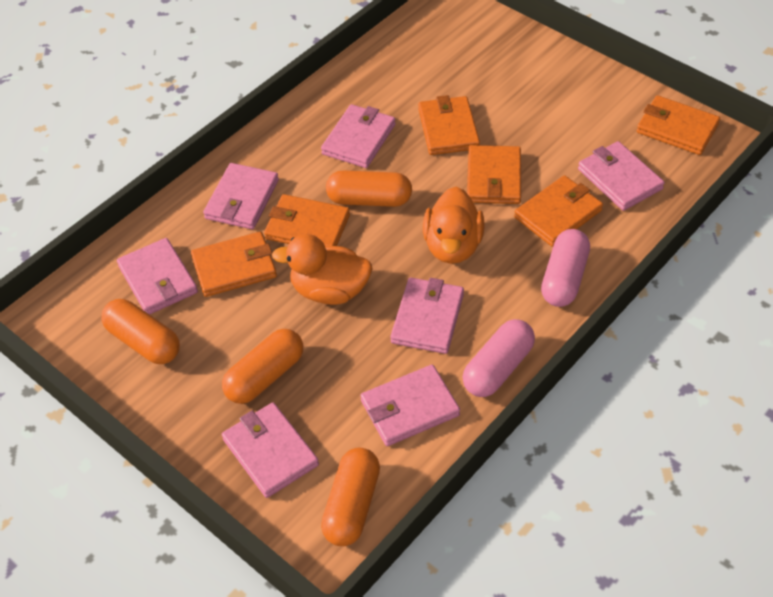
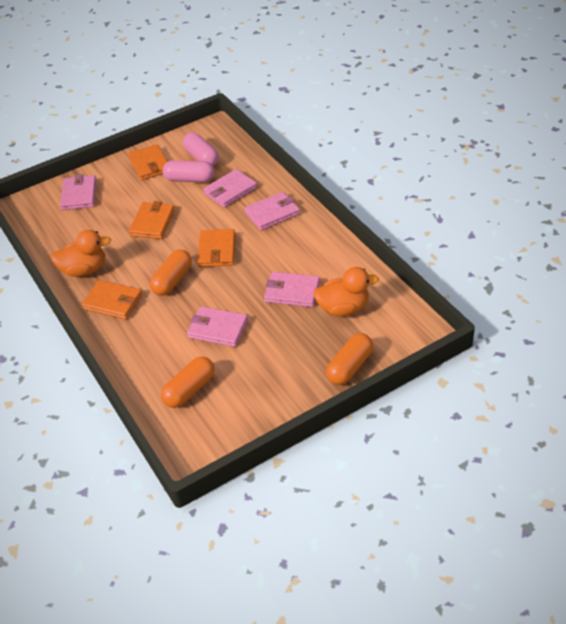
orange capsule: 4 -> 3
orange wallet: 6 -> 4
pink wallet: 7 -> 5

